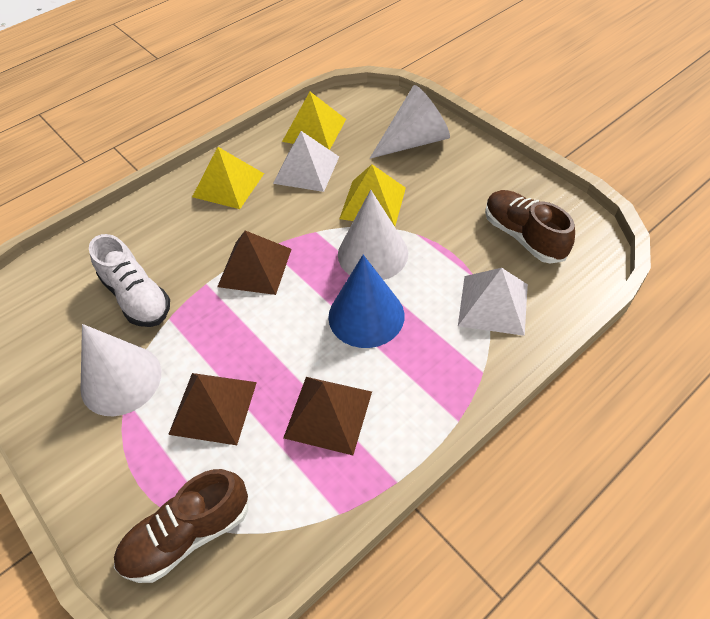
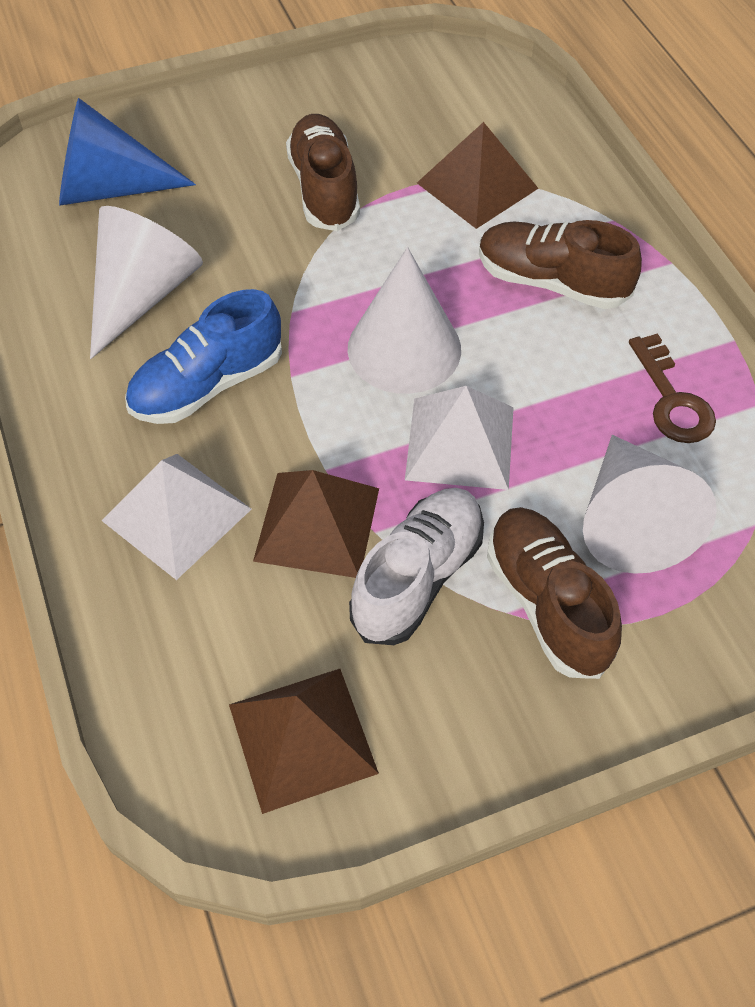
blue shoe: 0 -> 1
brown key: 0 -> 1
brown shoe: 2 -> 3
yellow pyramid: 3 -> 0

